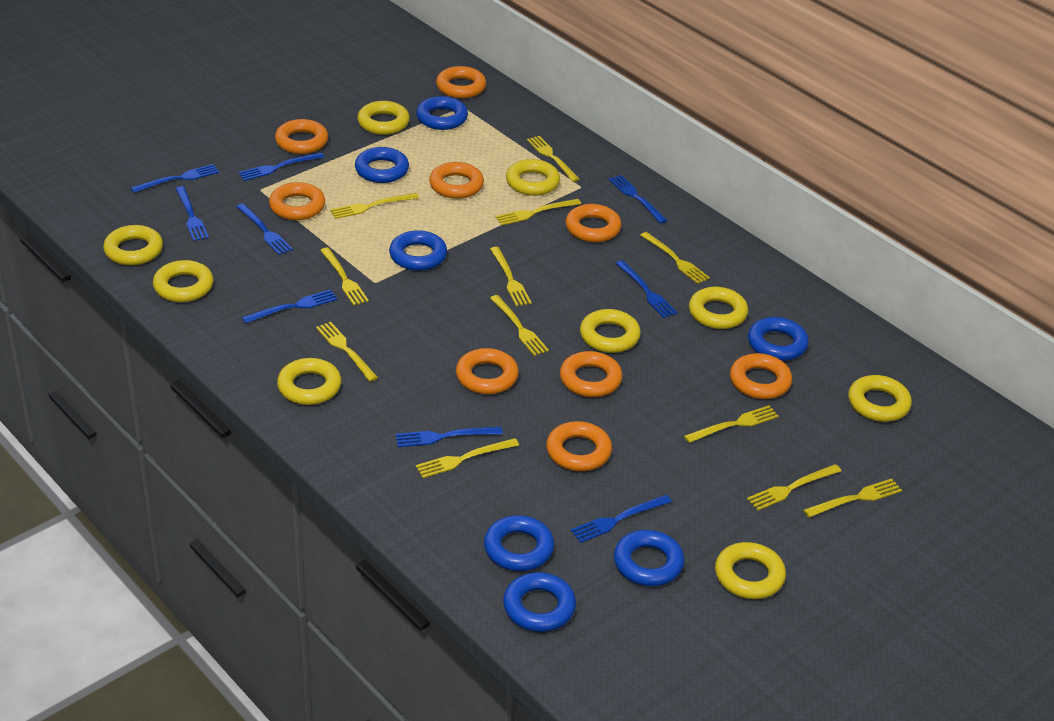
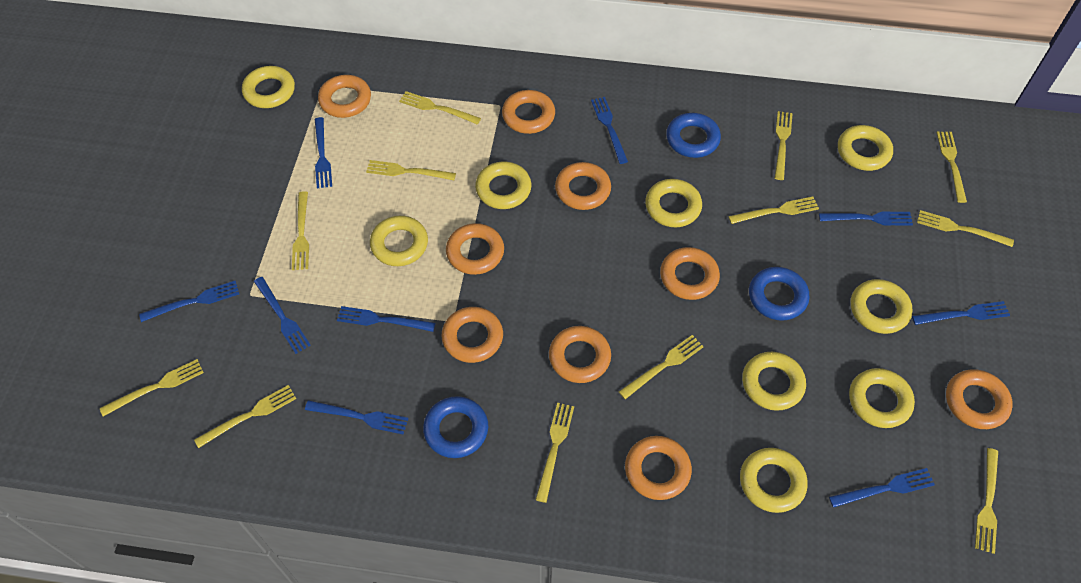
blue ring: 7 -> 3

